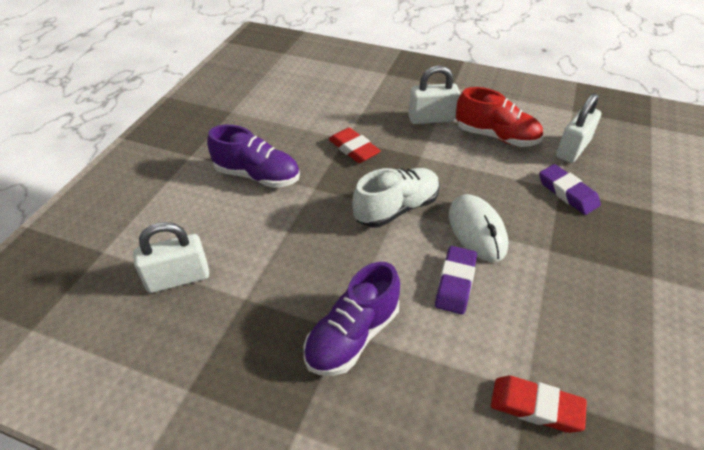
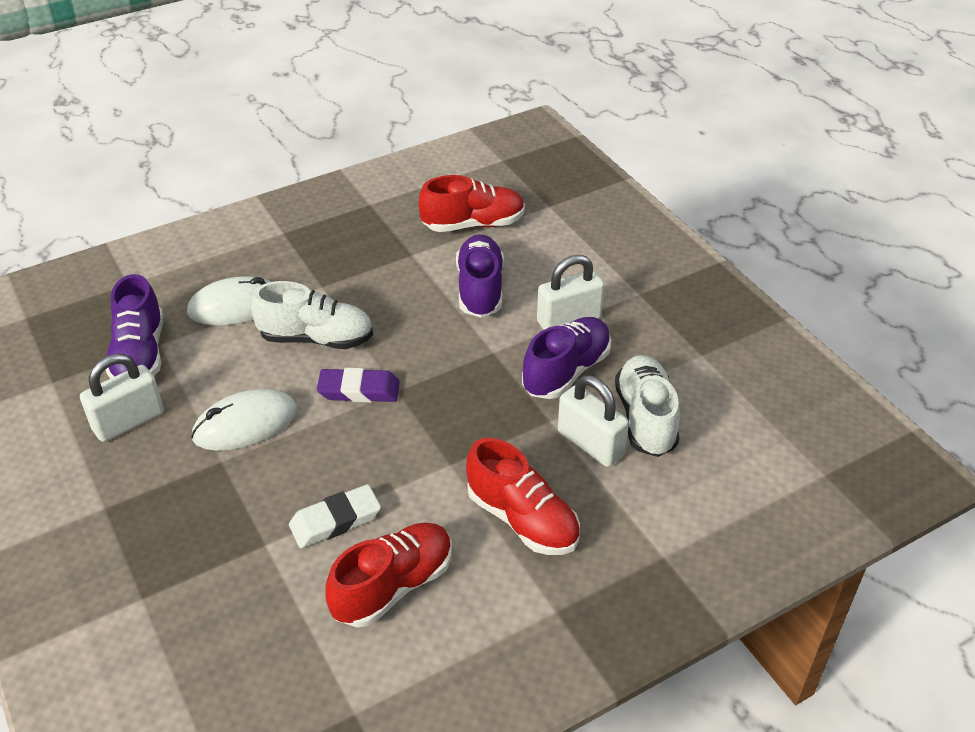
purple eraser: 2 -> 1
purple shoe: 2 -> 3
red eraser: 2 -> 0
red shoe: 1 -> 3
white eraser: 0 -> 1
white mouse: 1 -> 2
white shoe: 1 -> 2

